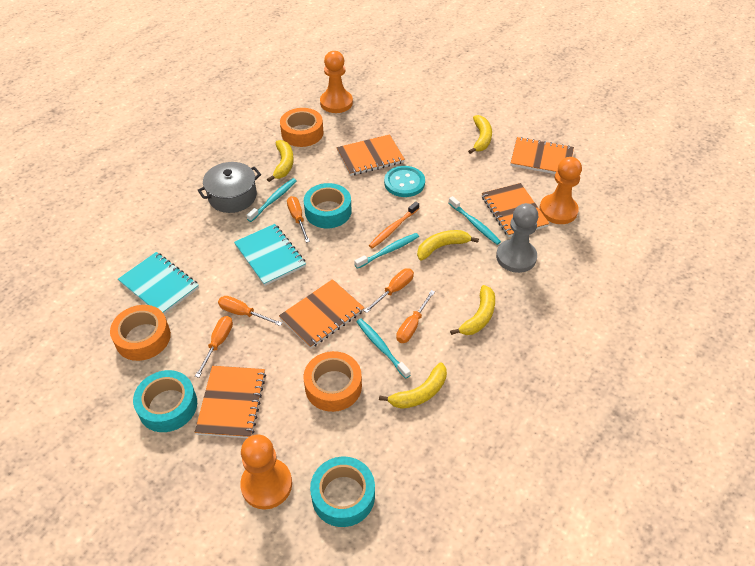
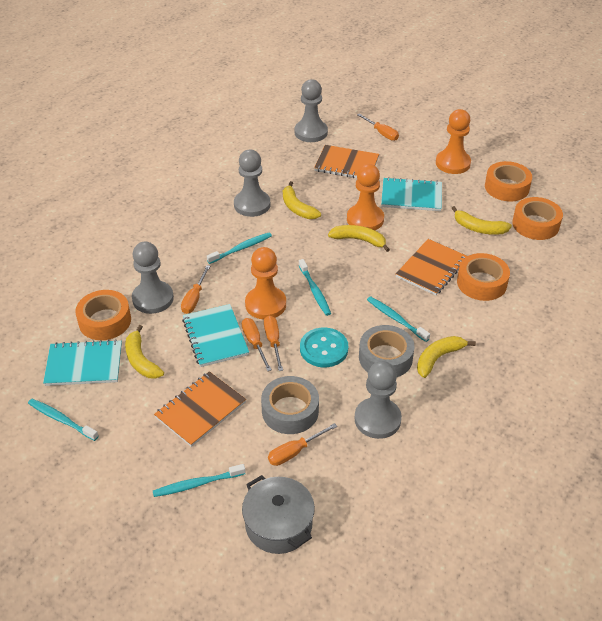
grey pawn: 1 -> 4
grey tape: 0 -> 2
orange notebook: 5 -> 3
orange tape: 3 -> 4
orange toothbrush: 1 -> 0
turquoise notebook: 2 -> 3
turquoise tape: 3 -> 0
turquoise toothbrush: 4 -> 5

